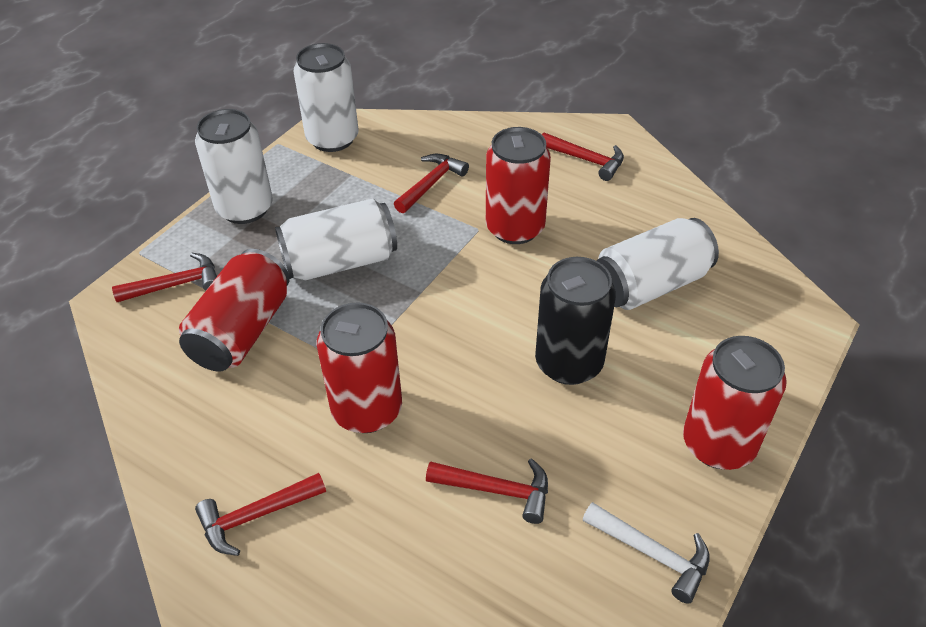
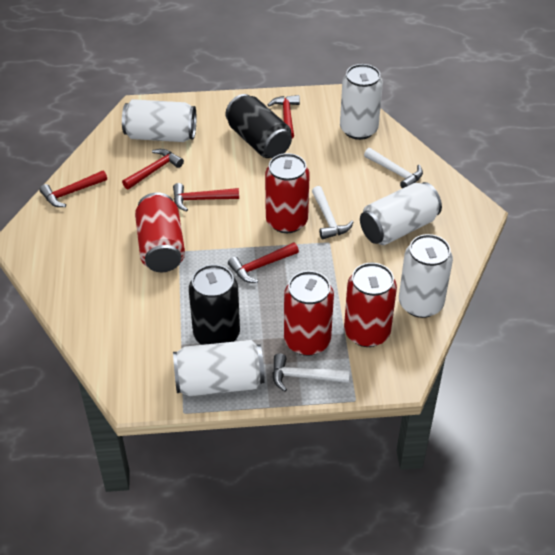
black can: 1 -> 2
white can: 4 -> 5
white hammer: 1 -> 3

